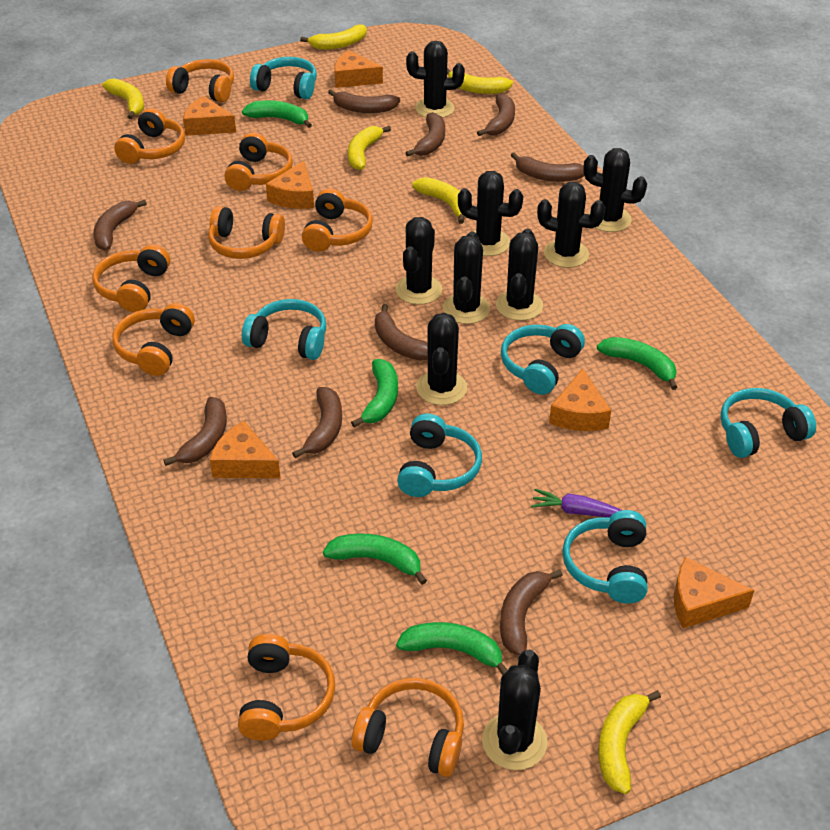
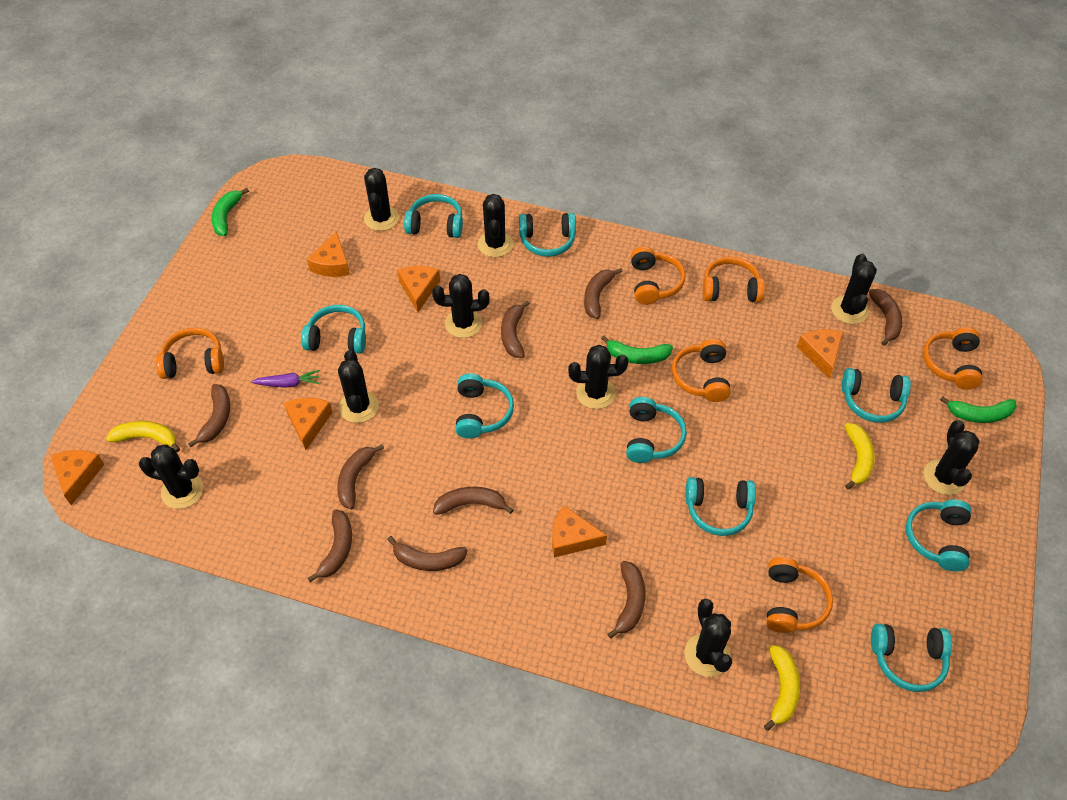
green banana: 5 -> 3
orange headphones: 9 -> 6
turquoise headphones: 6 -> 9
yellow banana: 6 -> 3

